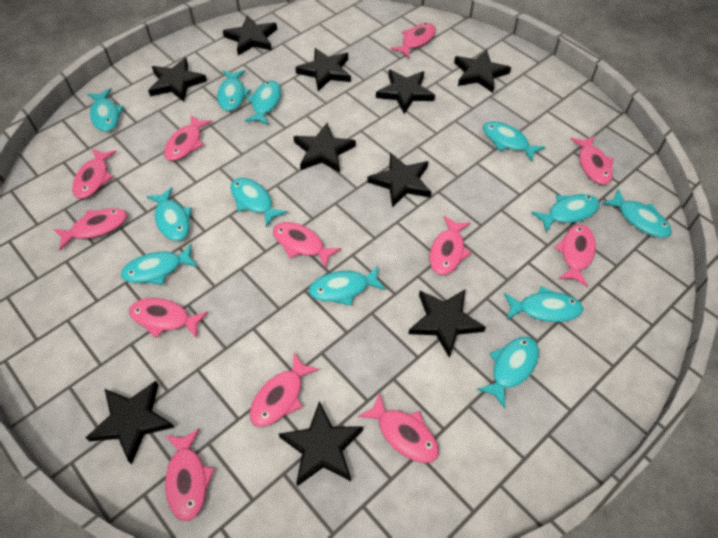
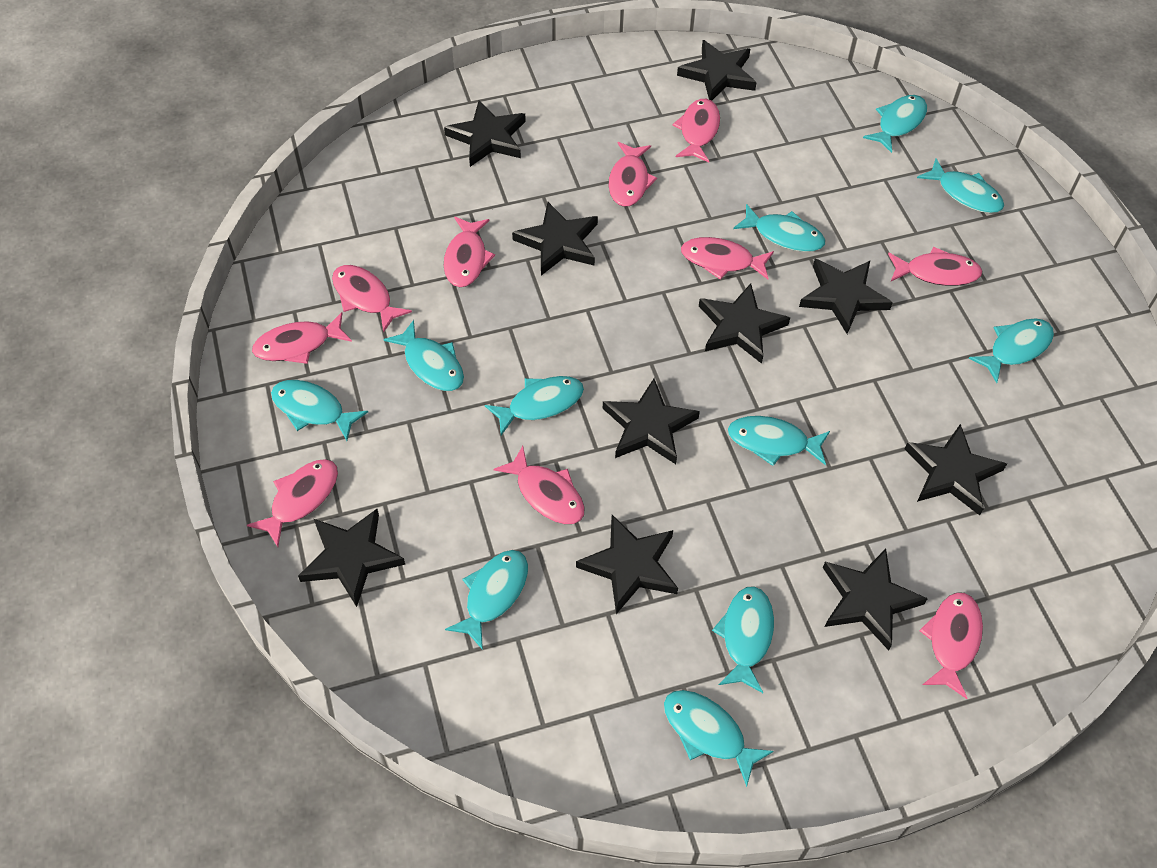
pink fish: 12 -> 10
turquoise fish: 12 -> 11

